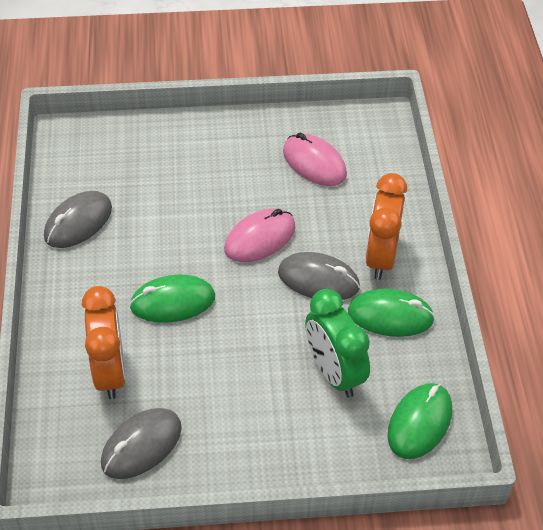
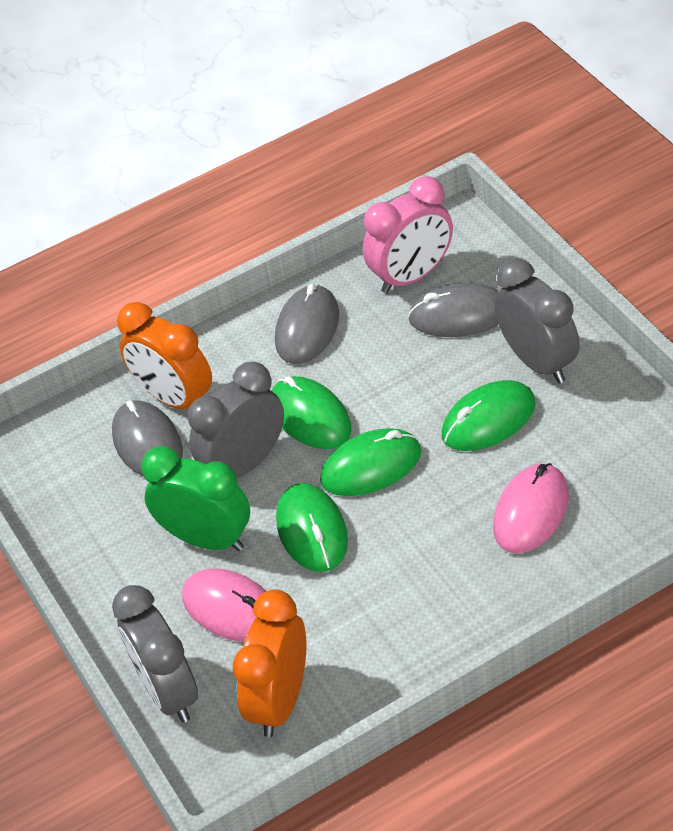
green mouse: 3 -> 4
grey clock: 0 -> 3
pink clock: 0 -> 1

